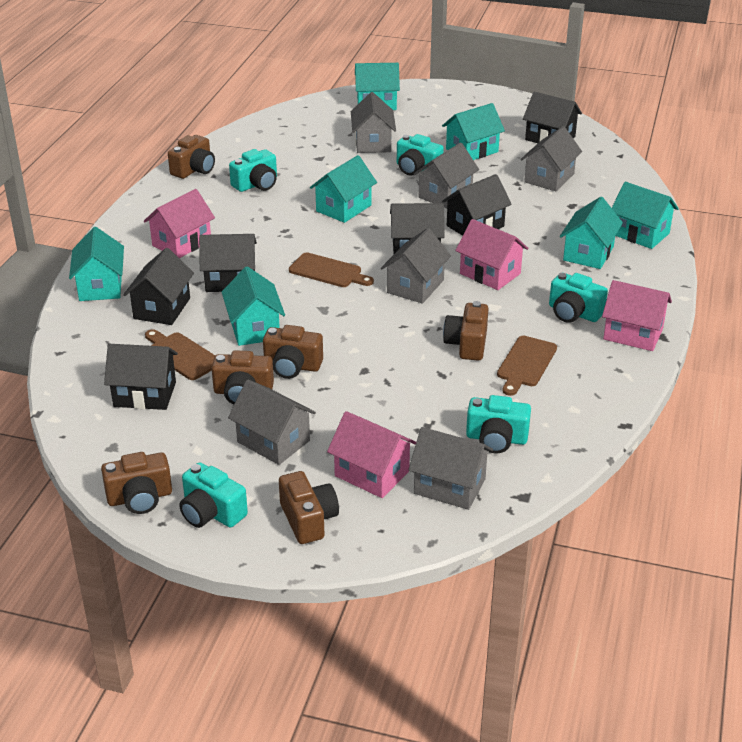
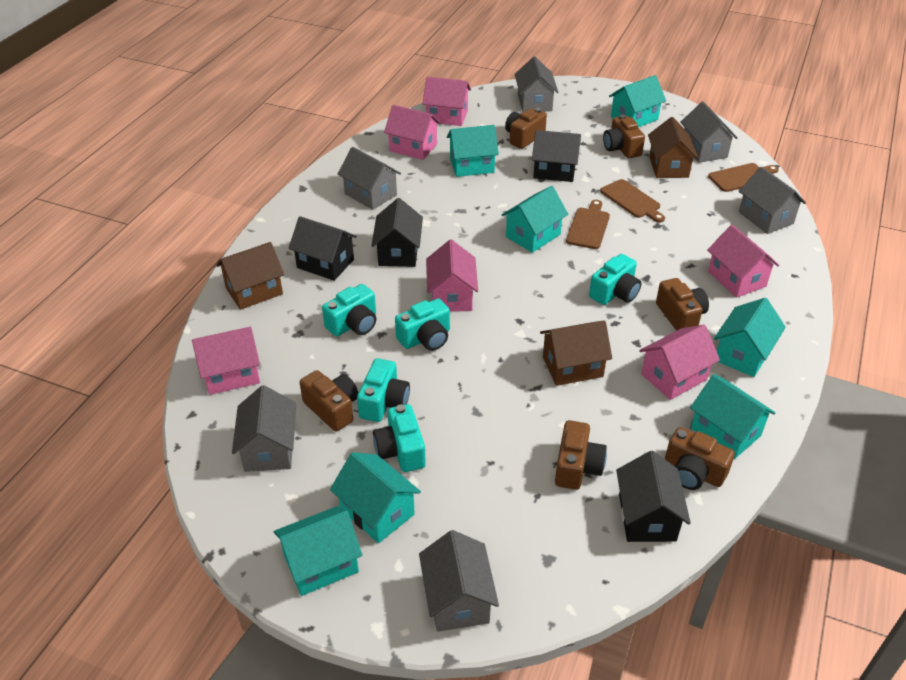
black house: 6 -> 4
brown house: 0 -> 3
pink house: 4 -> 6

